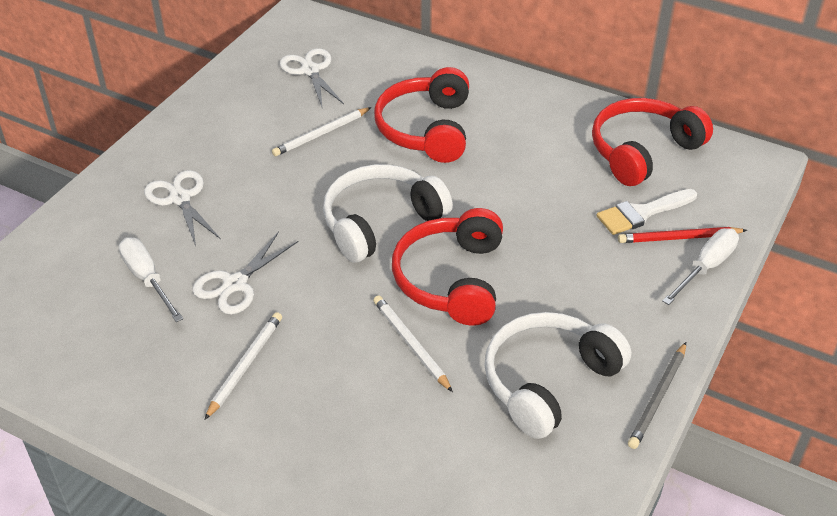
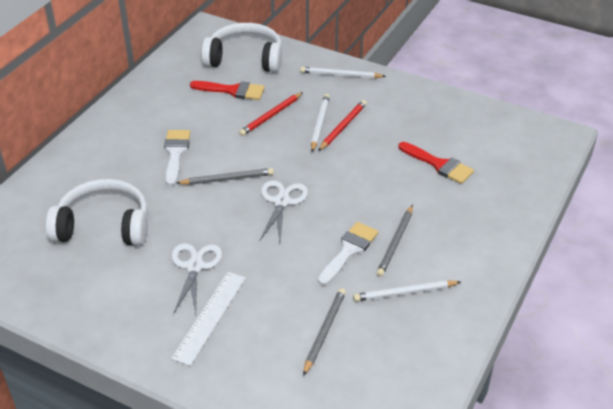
grey pencil: 1 -> 3
red brush: 0 -> 2
red headphones: 3 -> 0
red pencil: 1 -> 2
white brush: 1 -> 2
white ruler: 0 -> 1
white scissors: 3 -> 2
white screwdriver: 2 -> 0

